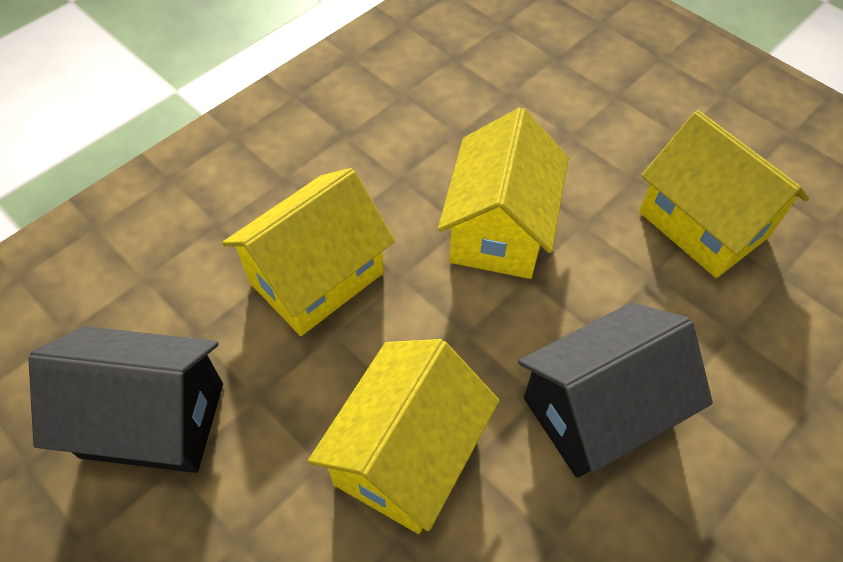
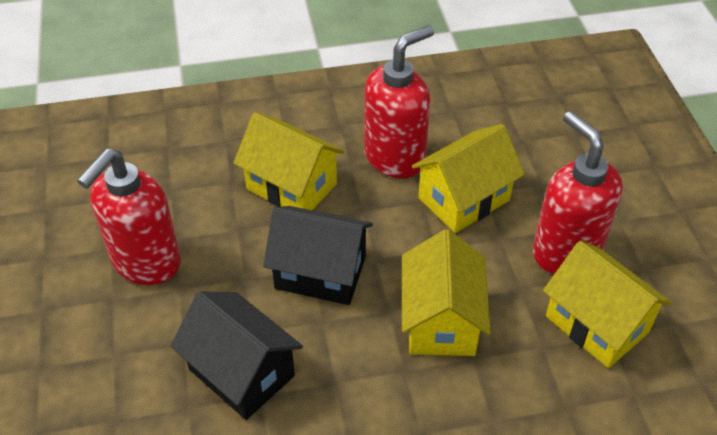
red soap dispenser: 0 -> 3

